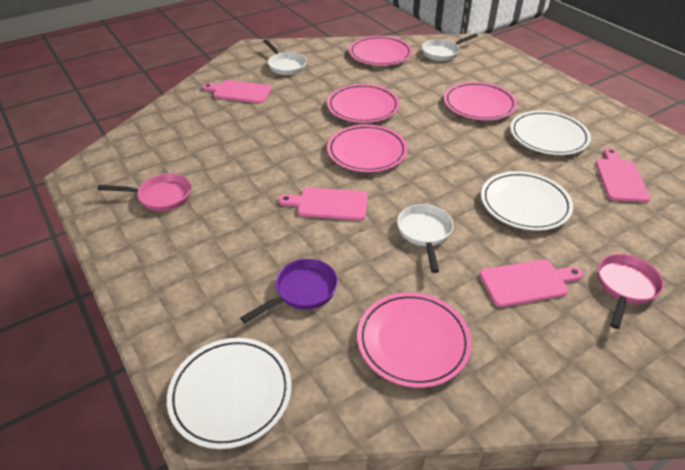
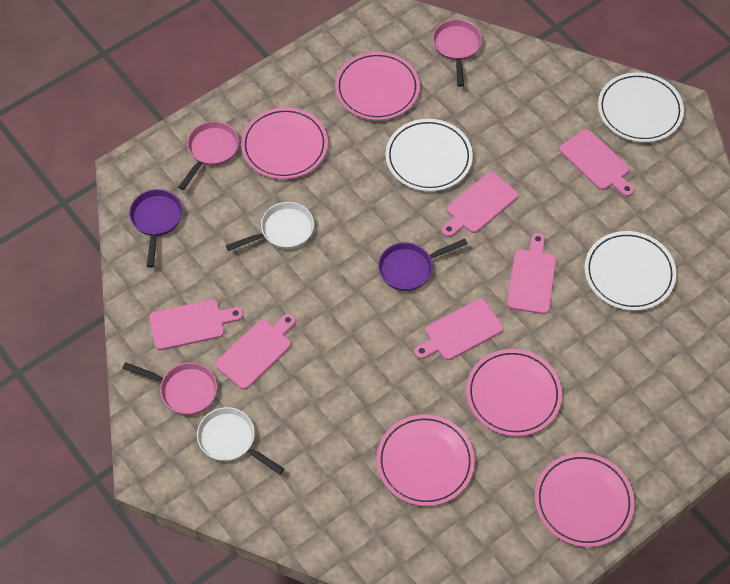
pink cutting board: 4 -> 6
pink pan: 2 -> 3
purple pan: 1 -> 2
white pan: 3 -> 2

